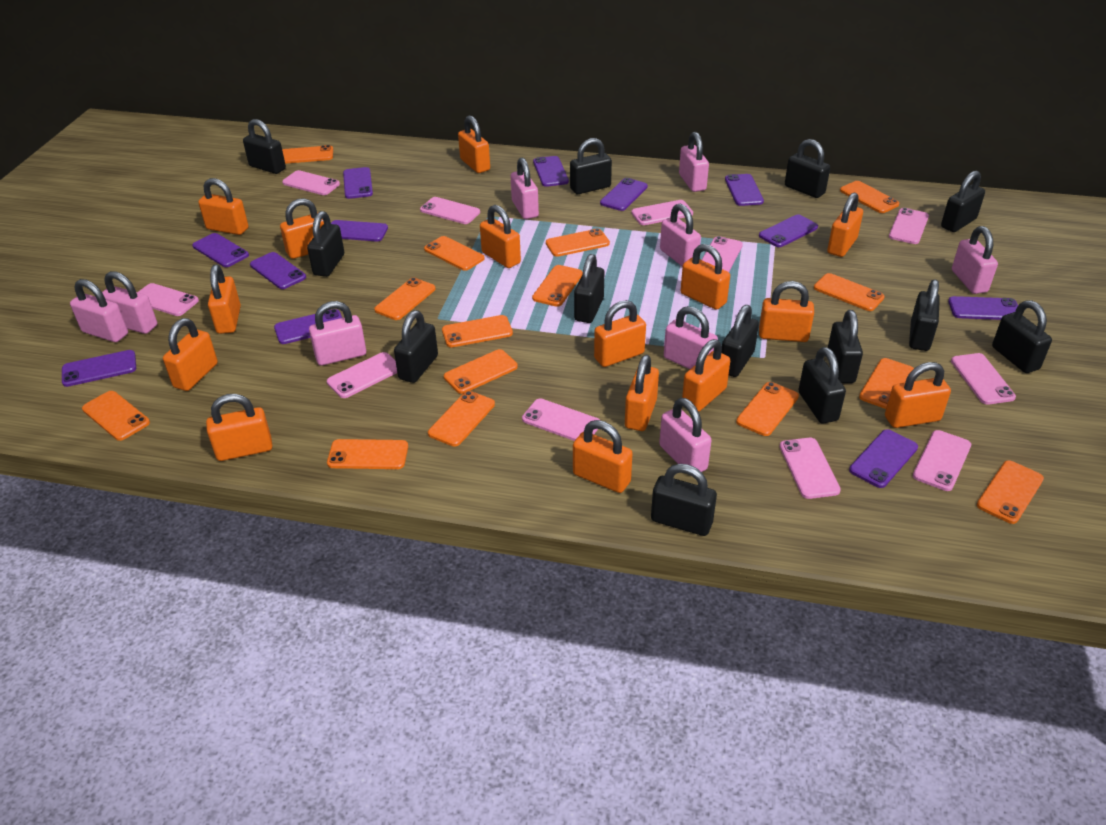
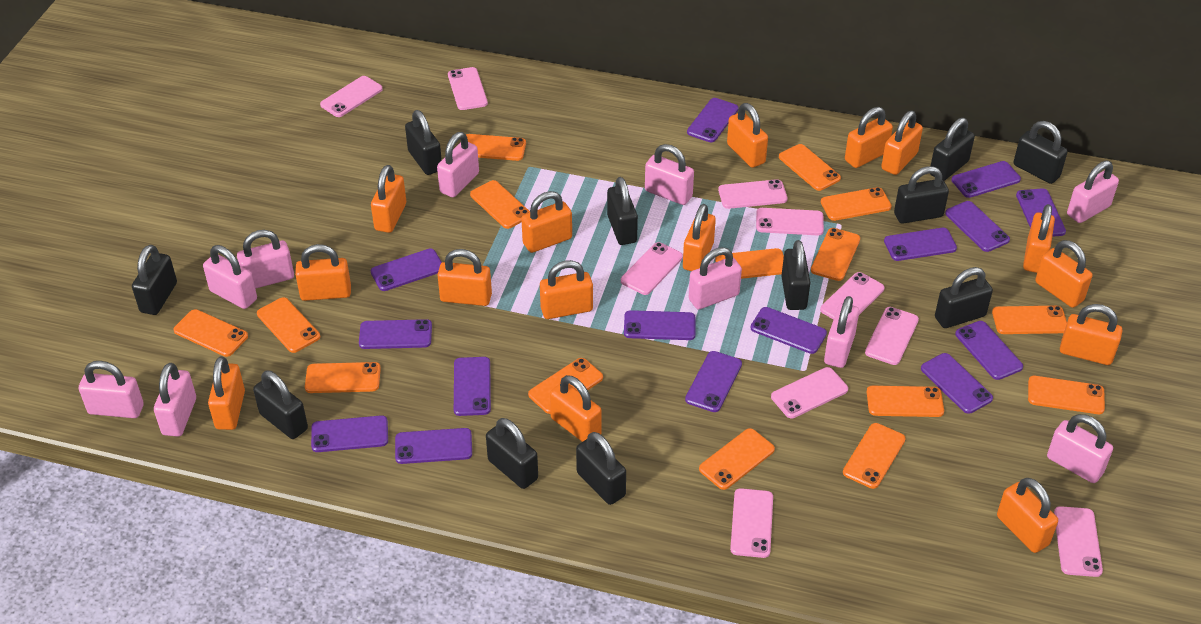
black padlock: 13 -> 11
pink padlock: 9 -> 10
pink phone: 11 -> 10
purple phone: 12 -> 15

